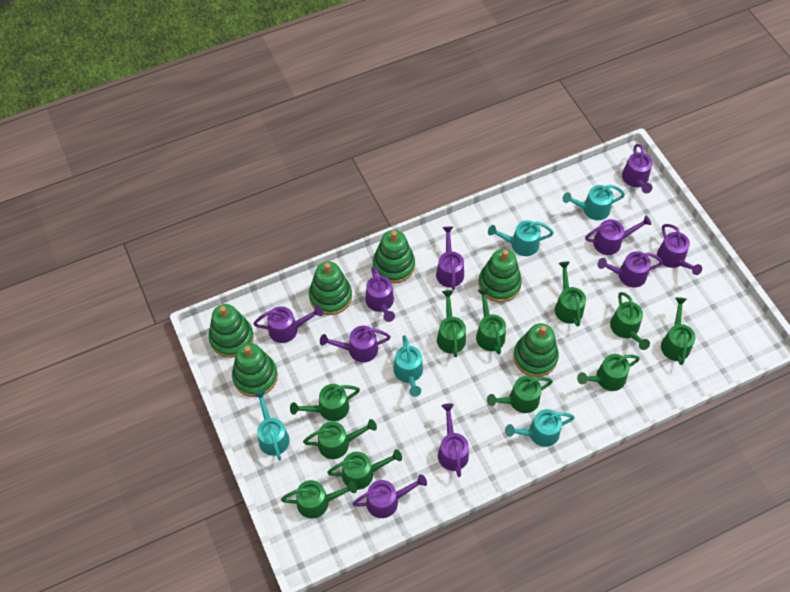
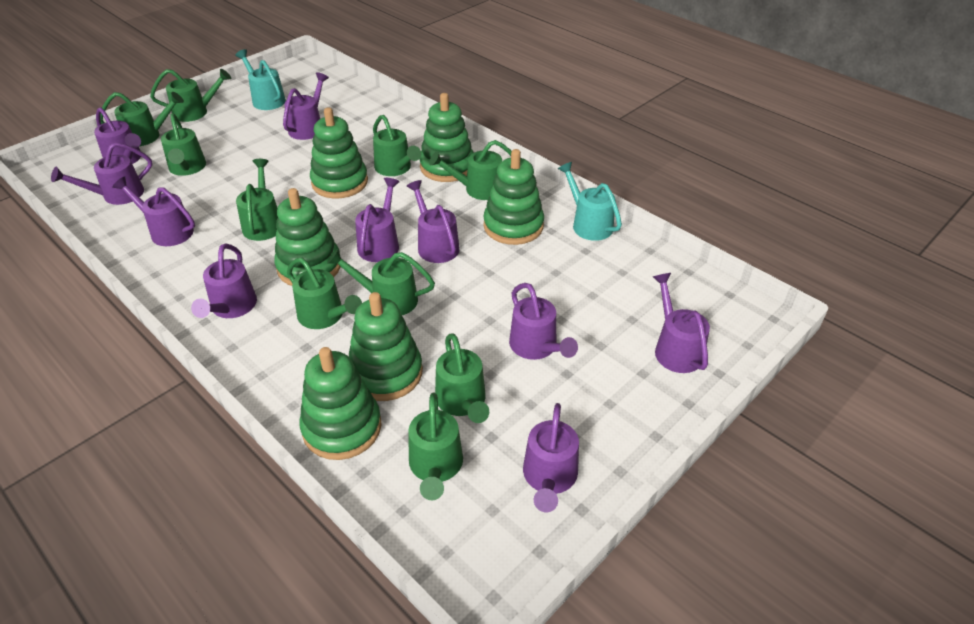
green watering can: 11 -> 10
turquoise watering can: 5 -> 2

